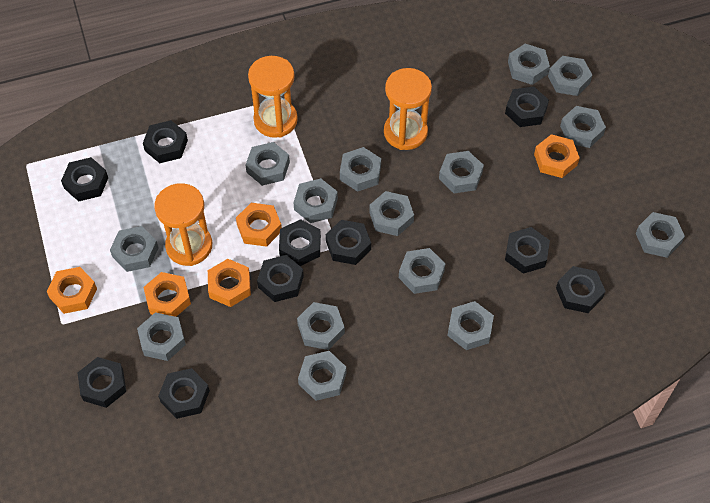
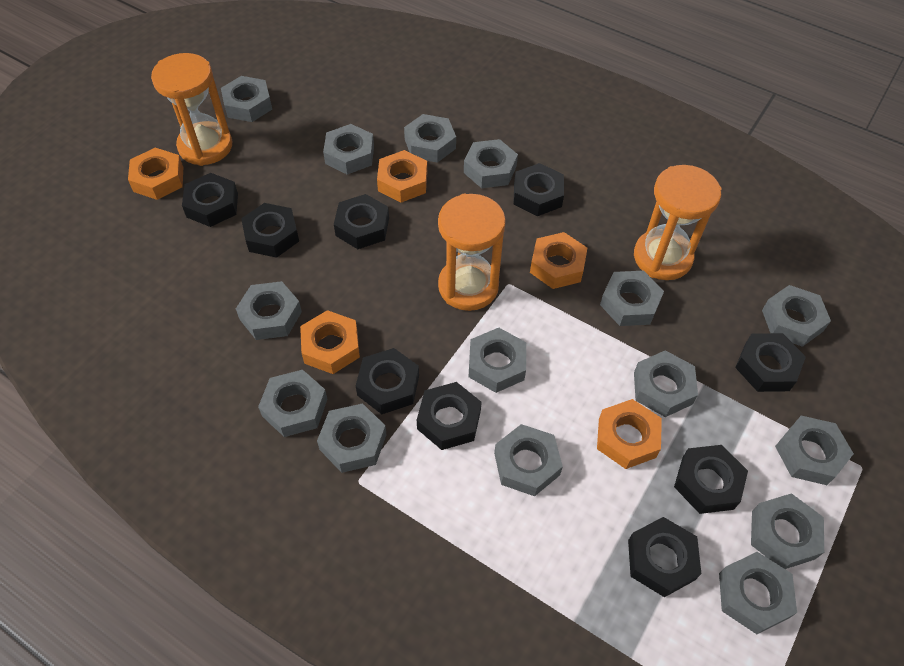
black nut: 10 -> 9

